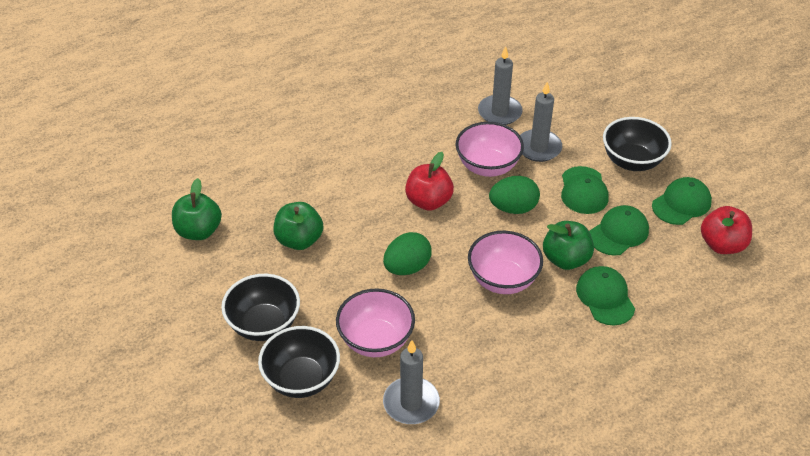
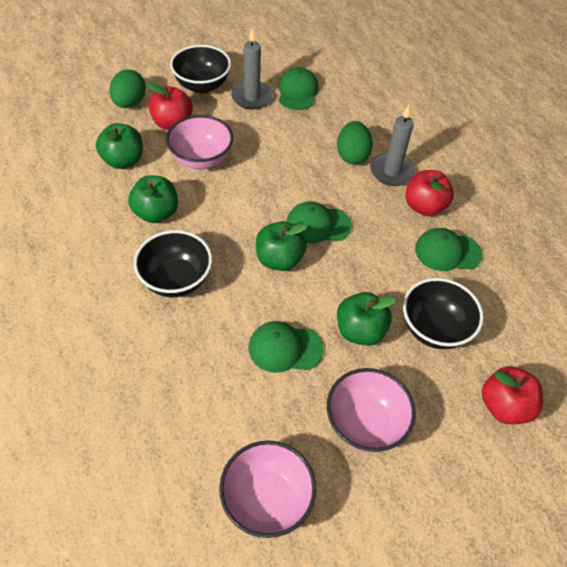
green apple: 3 -> 4
grey candle: 3 -> 2
red apple: 2 -> 3

